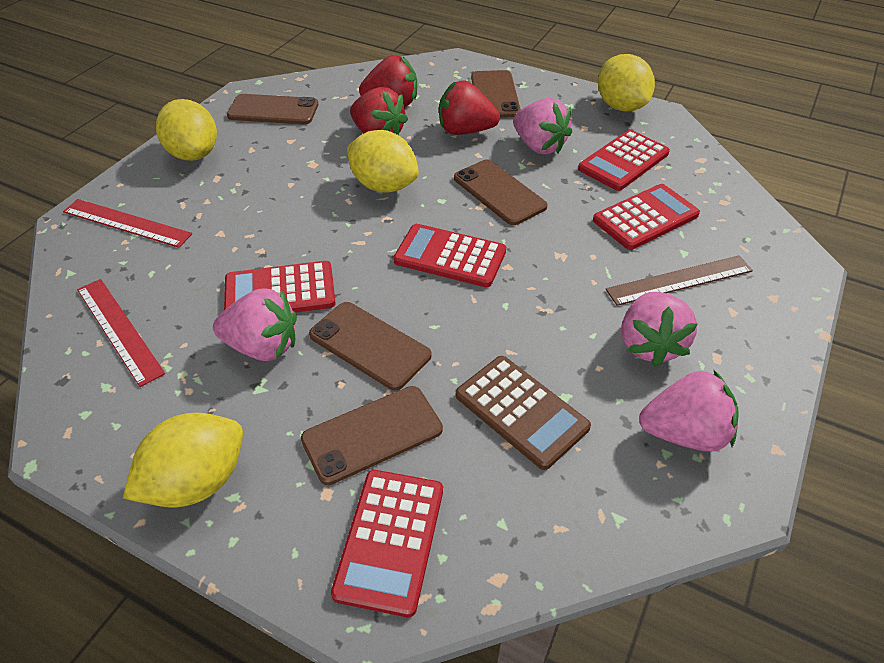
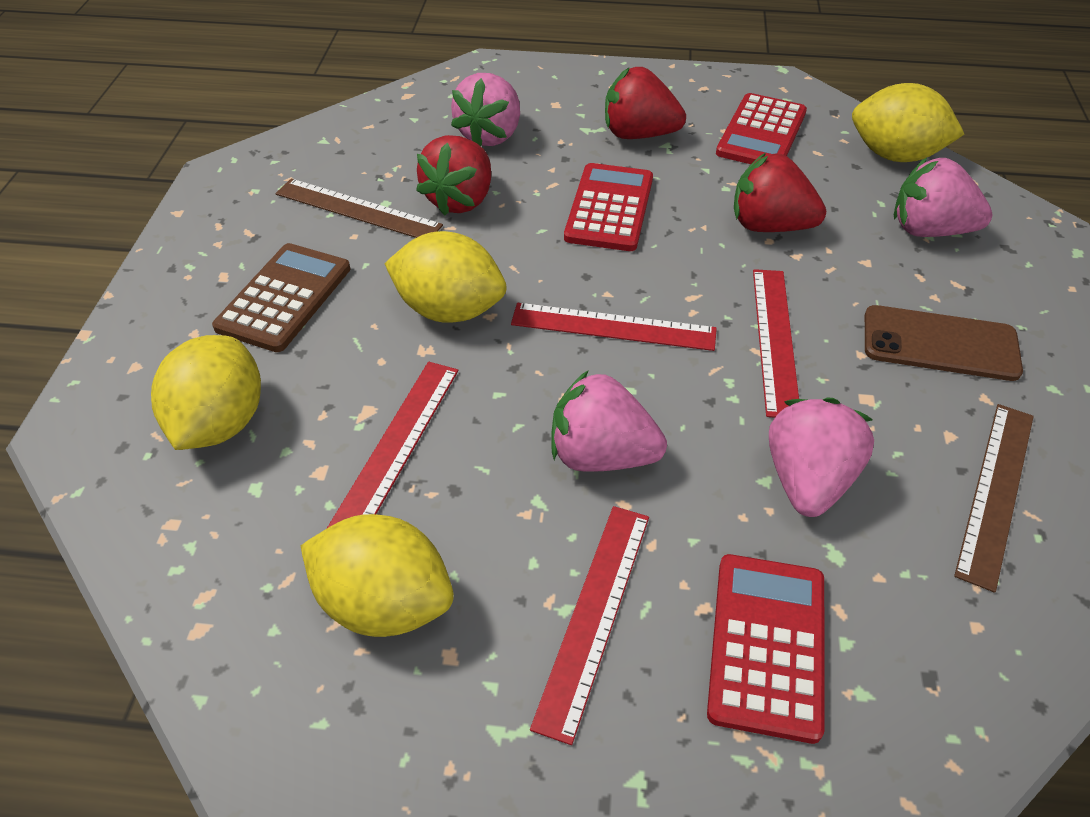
brown phone: 5 -> 1
brown ruler: 1 -> 2
red calculator: 5 -> 3
red ruler: 2 -> 4

